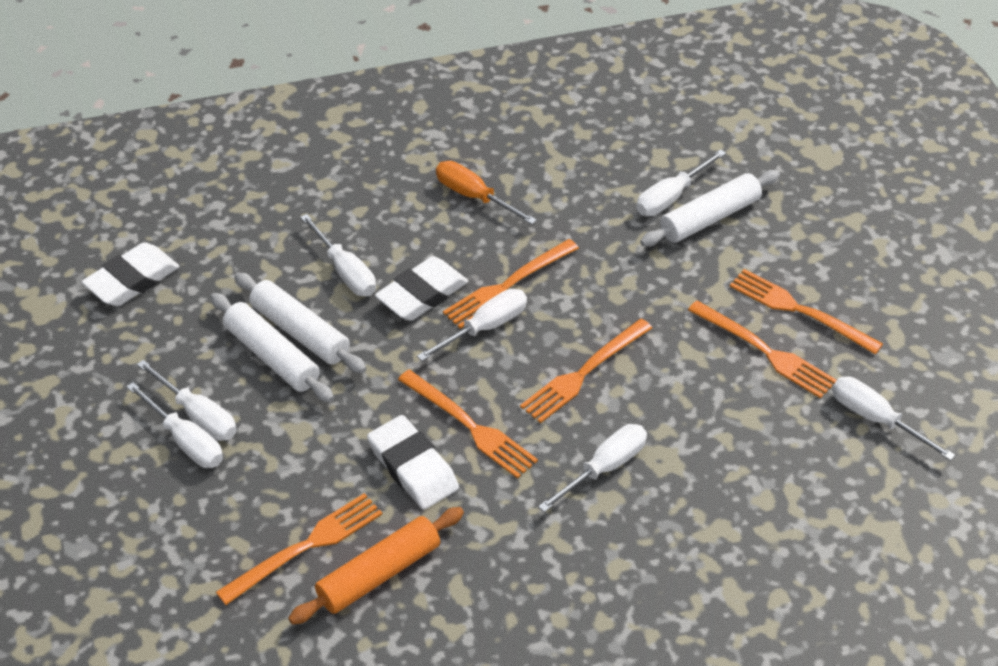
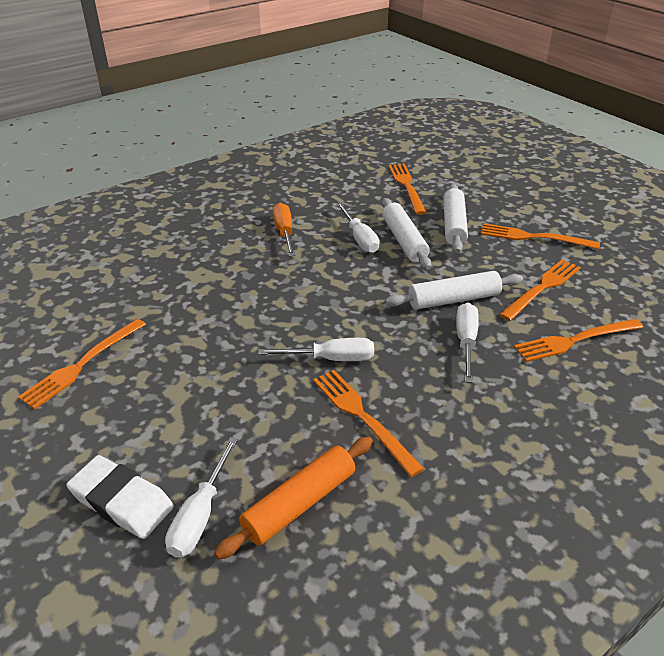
white eraser: 3 -> 1
white screwdriver: 7 -> 4

